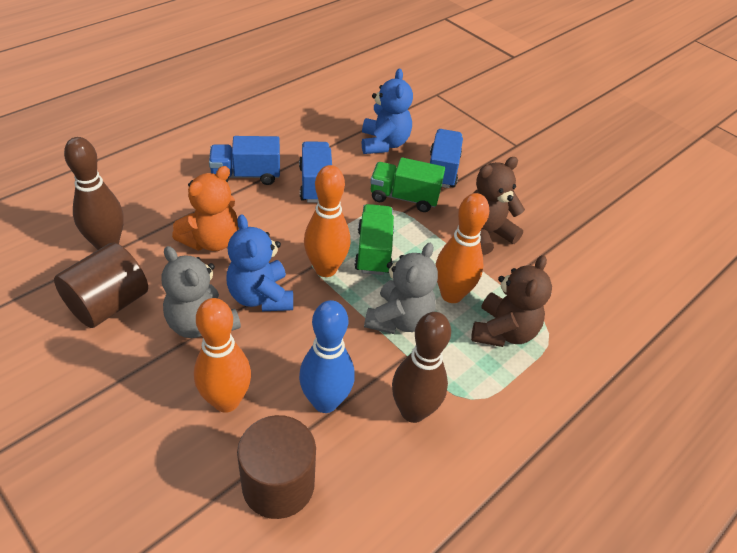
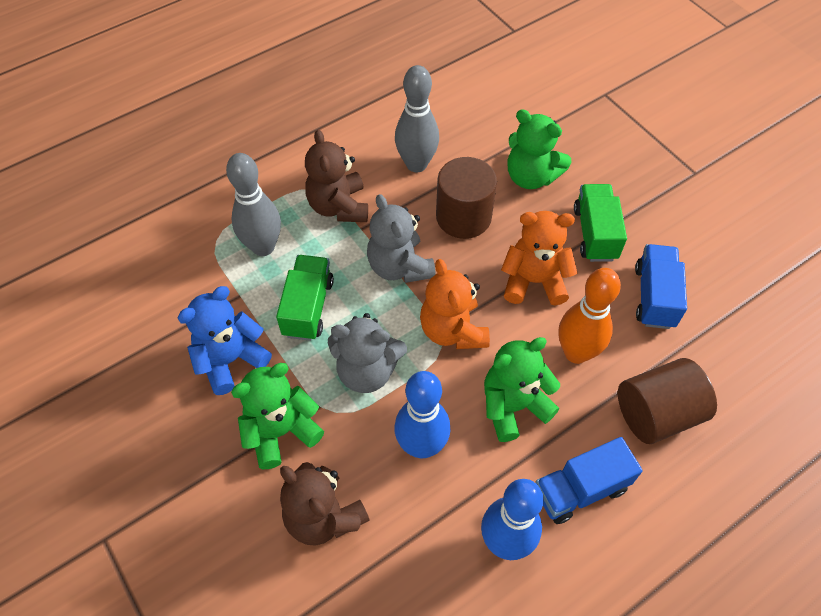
blue bowling pin: 1 -> 2
blue teddy bear: 2 -> 1
blue truck: 3 -> 2
brown bowling pin: 2 -> 0
green teddy bear: 0 -> 3
grey bowling pin: 0 -> 2
orange bowling pin: 3 -> 1
orange teddy bear: 1 -> 2

